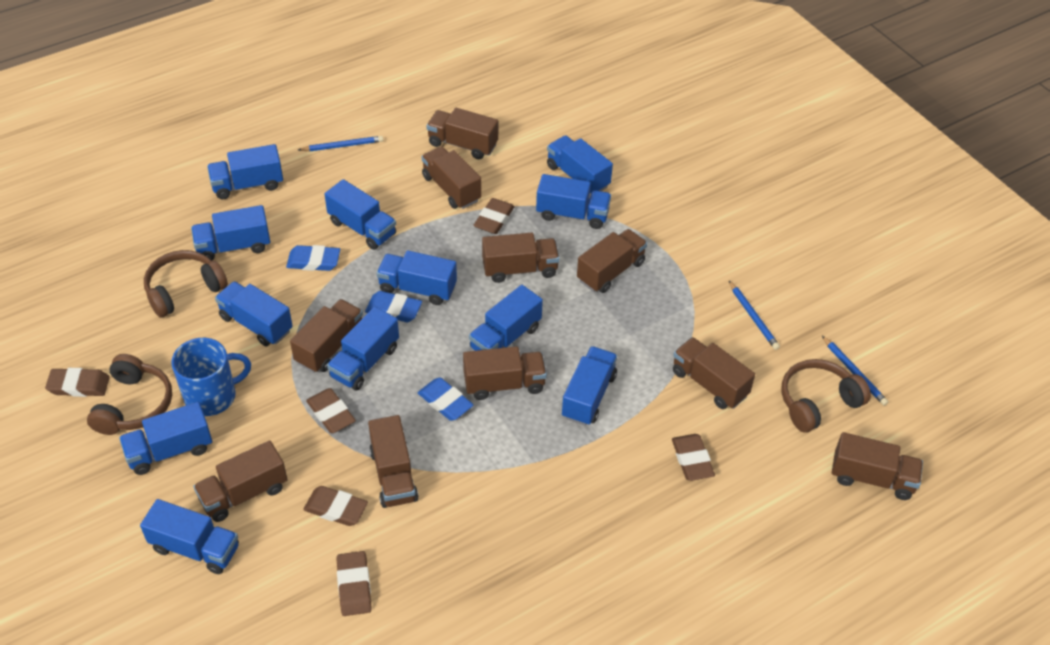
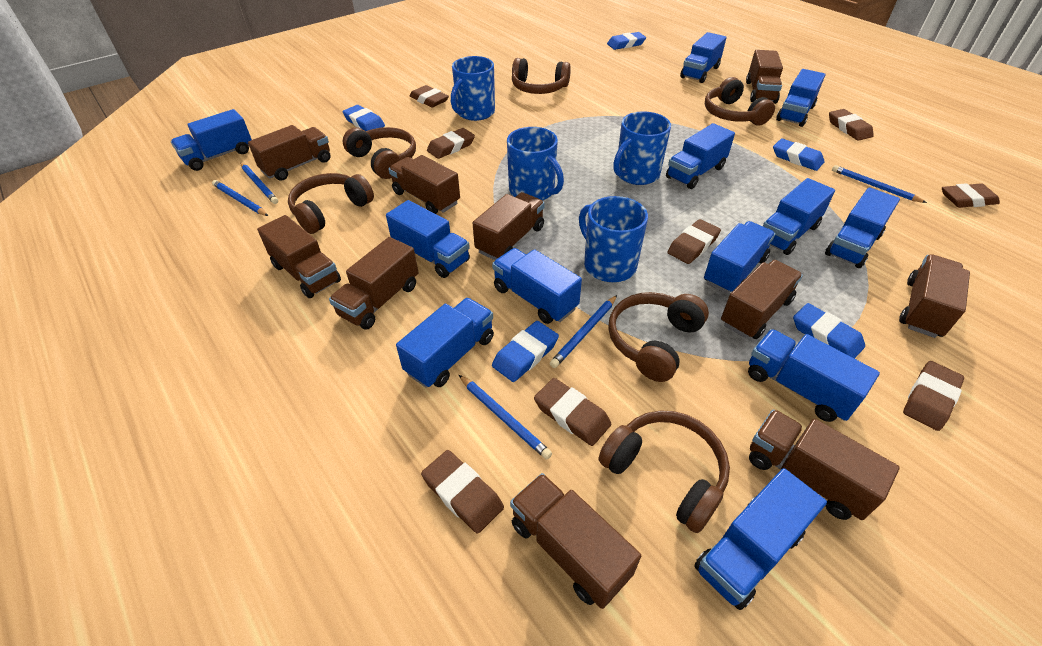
blue eraser: 3 -> 5
blue mug: 1 -> 4
blue pencil: 3 -> 5
brown eraser: 6 -> 8
brown headphones: 3 -> 6

